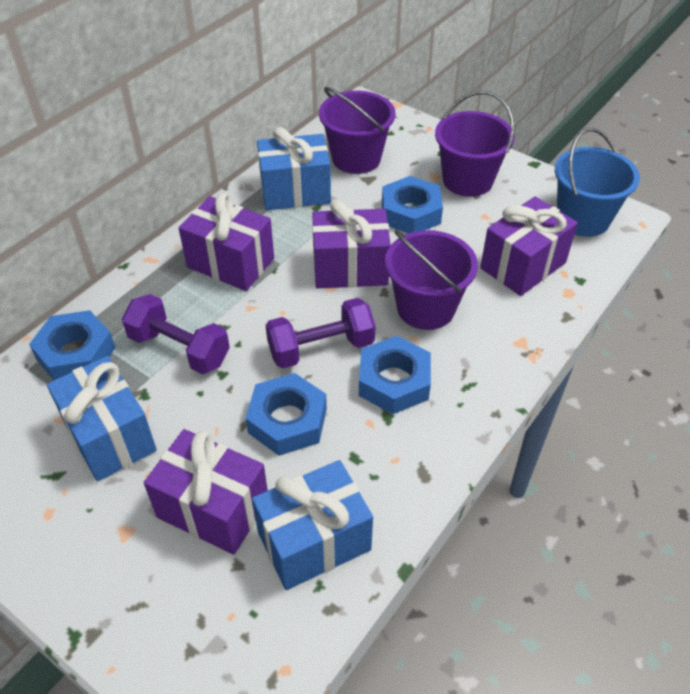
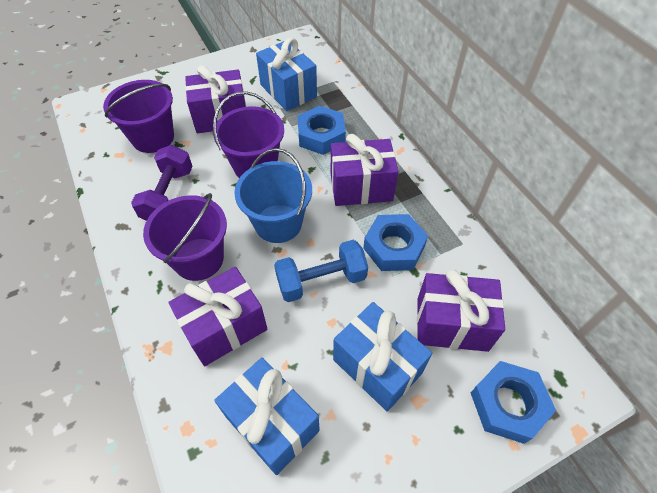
blue dumbbell: 0 -> 1
blue nut: 4 -> 3
purple dumbbell: 2 -> 1

